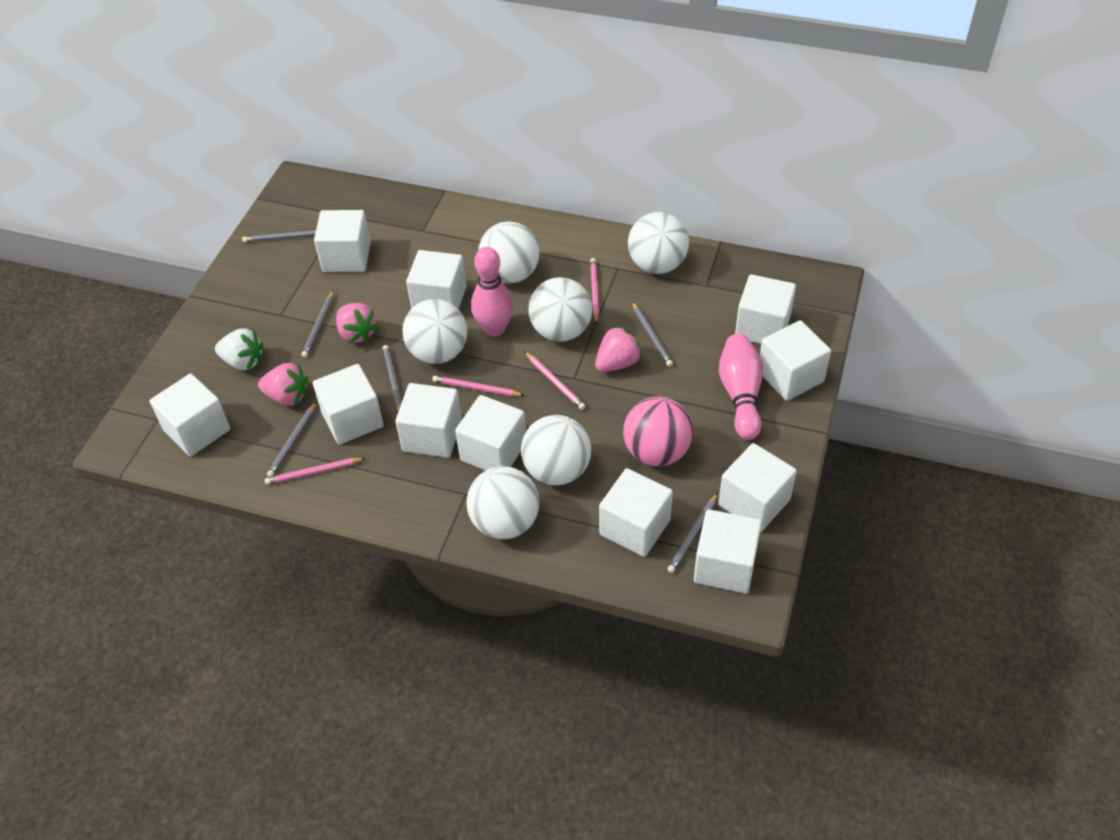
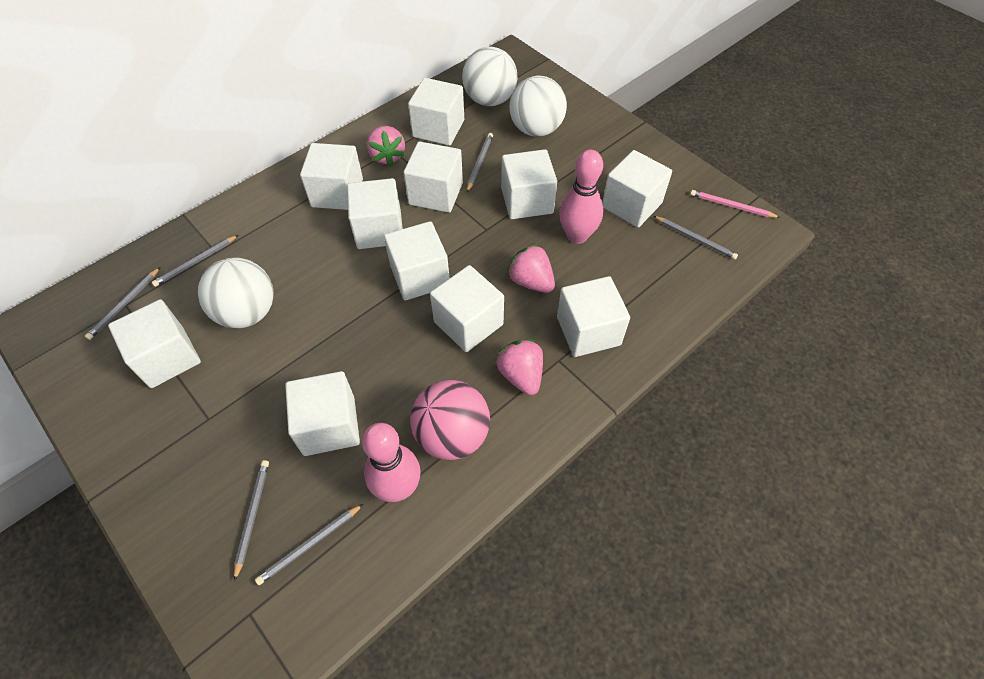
pink pencil: 4 -> 1
white ball: 6 -> 3
white strawberry: 1 -> 0

